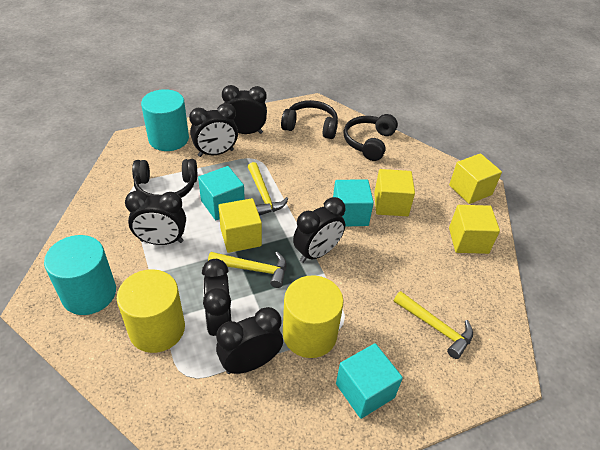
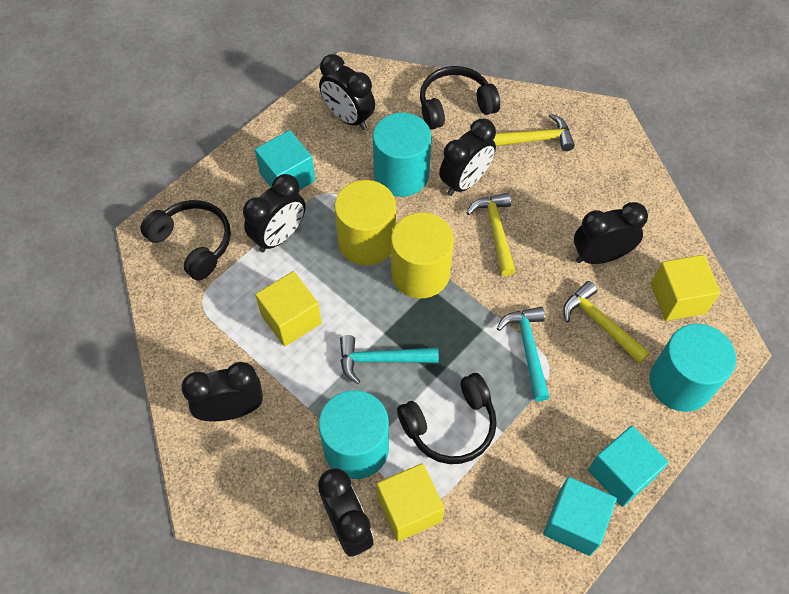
turquoise cylinder: 2 -> 3
turquoise hammer: 0 -> 2
yellow cube: 4 -> 3

